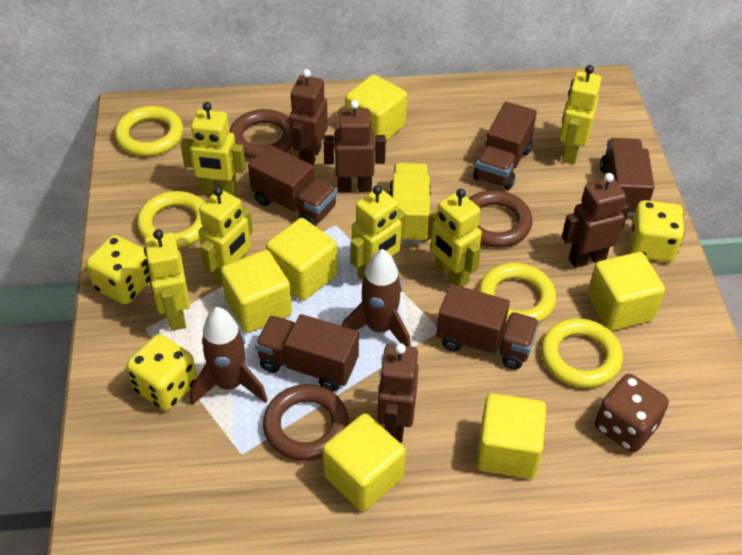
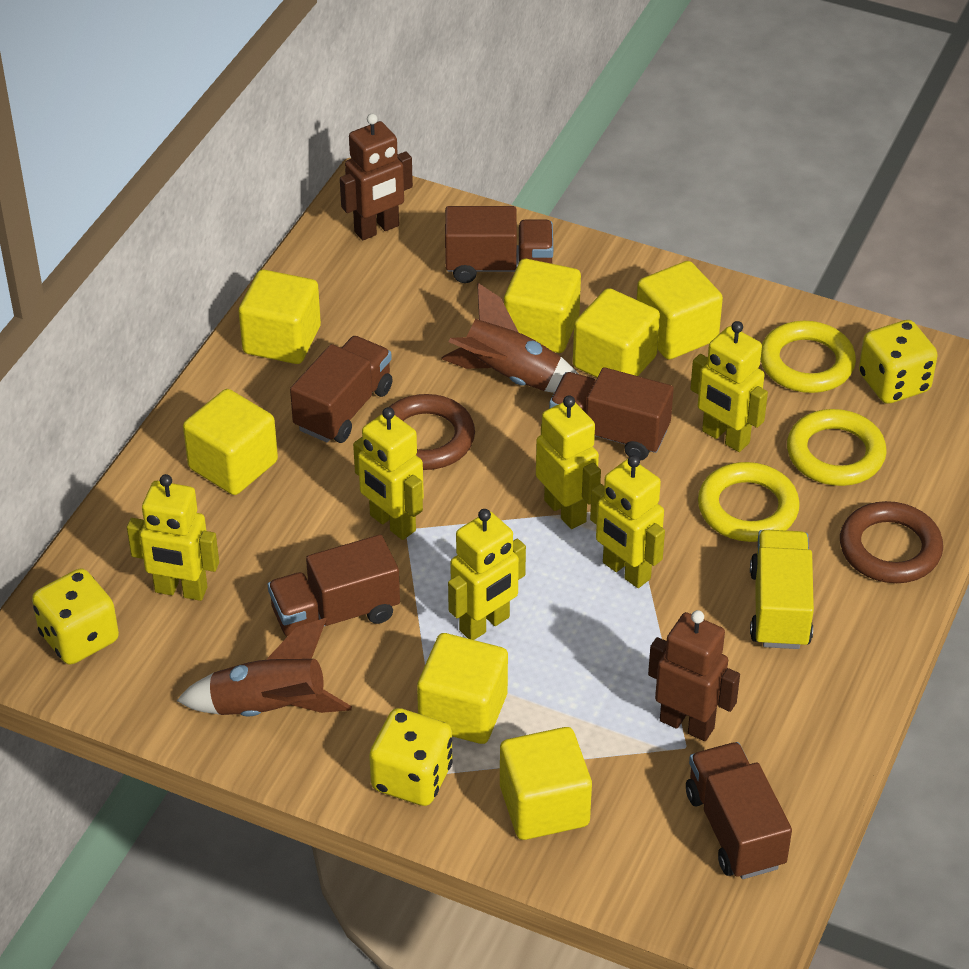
brown dice: 1 -> 0
brown ring: 3 -> 2
brown robot: 4 -> 2
yellow cube: 6 -> 7
yellow ring: 4 -> 3

